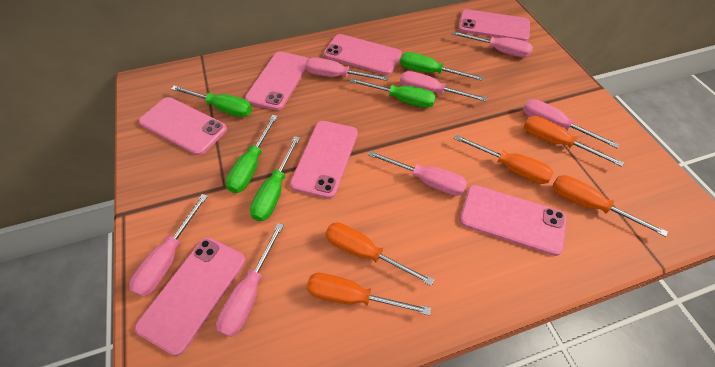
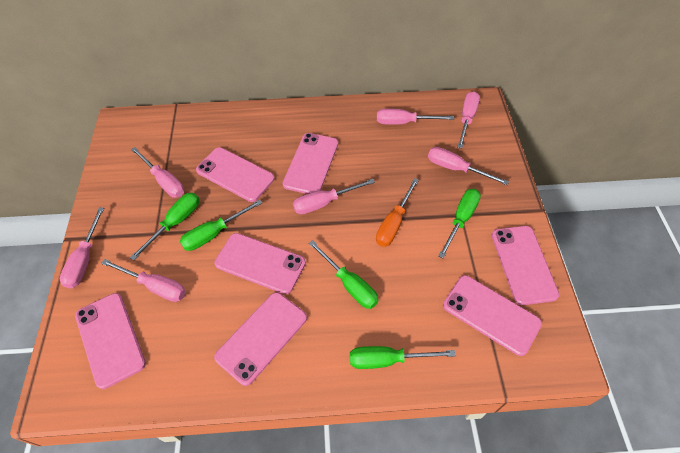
orange screwdriver: 5 -> 1

